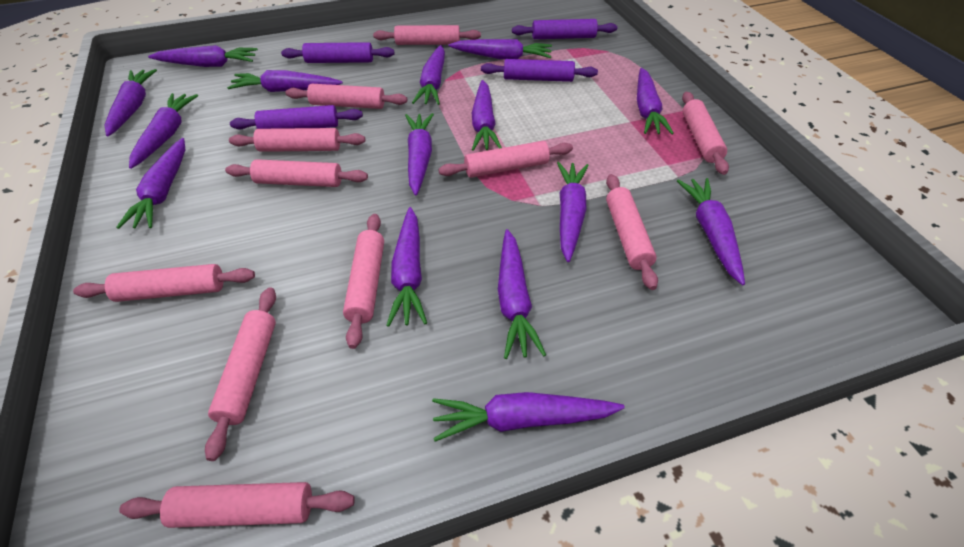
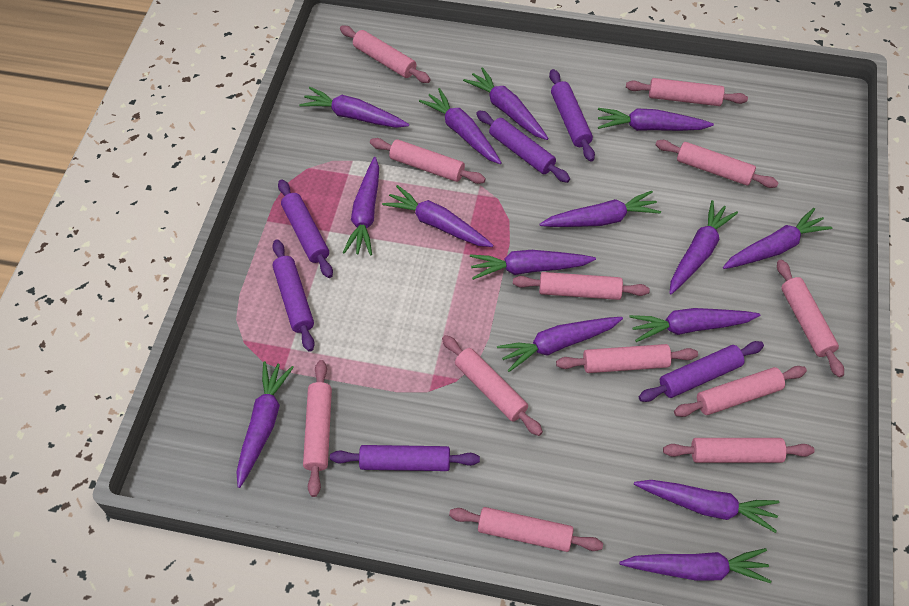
pink rolling pin: 11 -> 12
purple rolling pin: 4 -> 6

